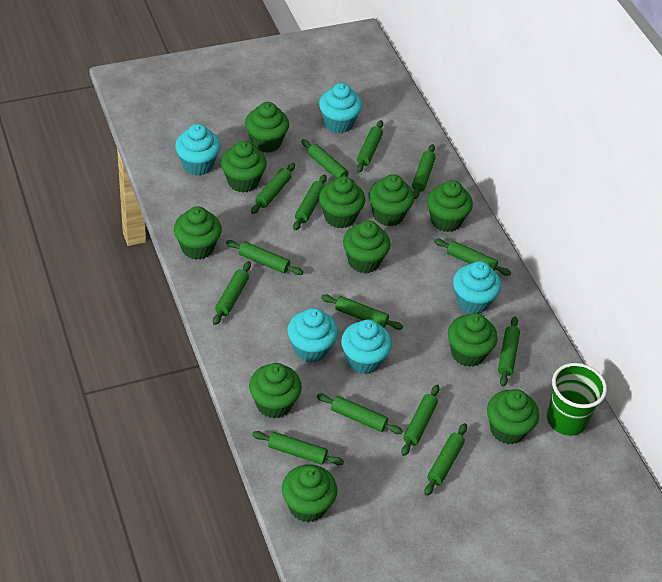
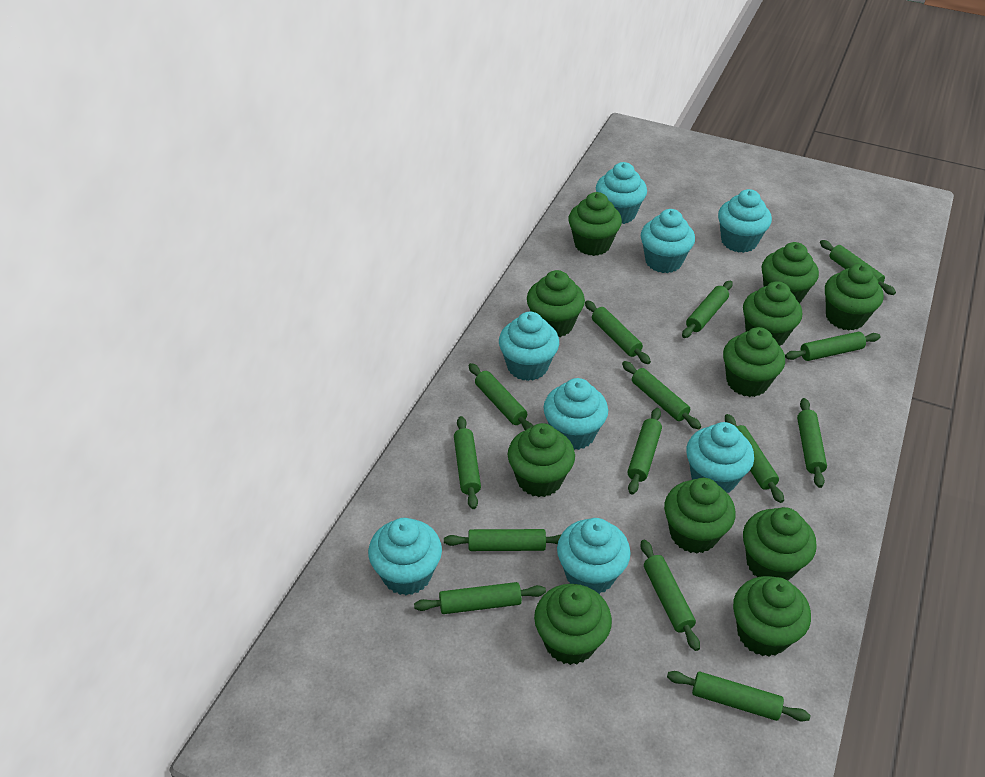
green cup: 1 -> 0
turquoise cupcake: 5 -> 8

